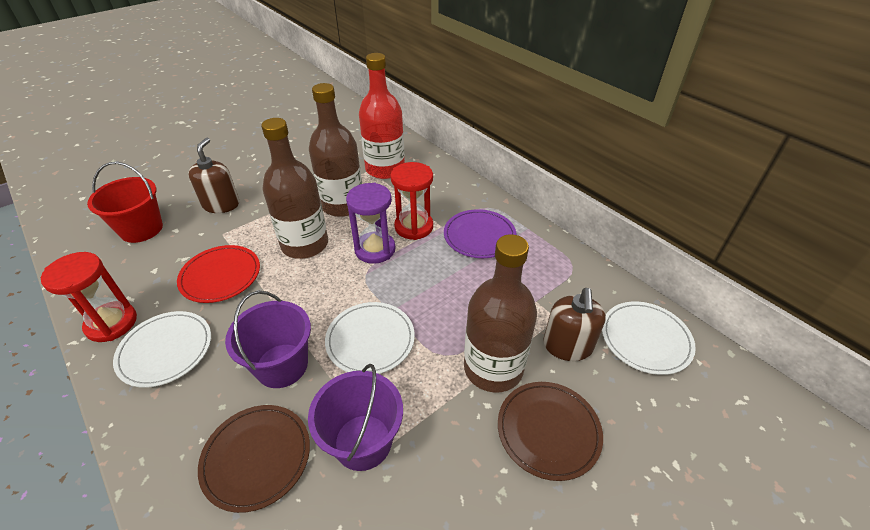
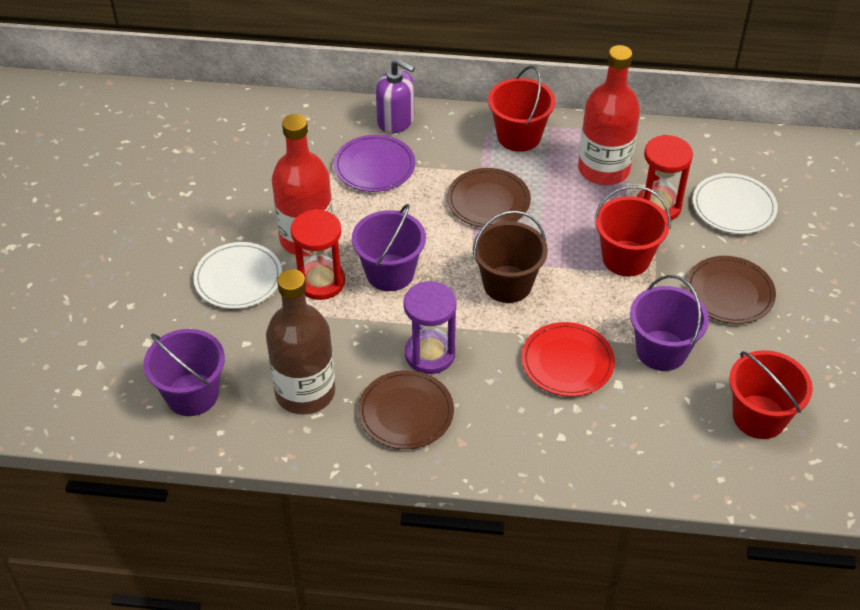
brown bottle: 3 -> 1
brown bucket: 0 -> 1
brown plate: 2 -> 3
brown soap dispenser: 2 -> 0
purple bucket: 2 -> 3
purple soap dispenser: 0 -> 1
red bottle: 1 -> 2
red bucket: 1 -> 3
white plate: 3 -> 2

